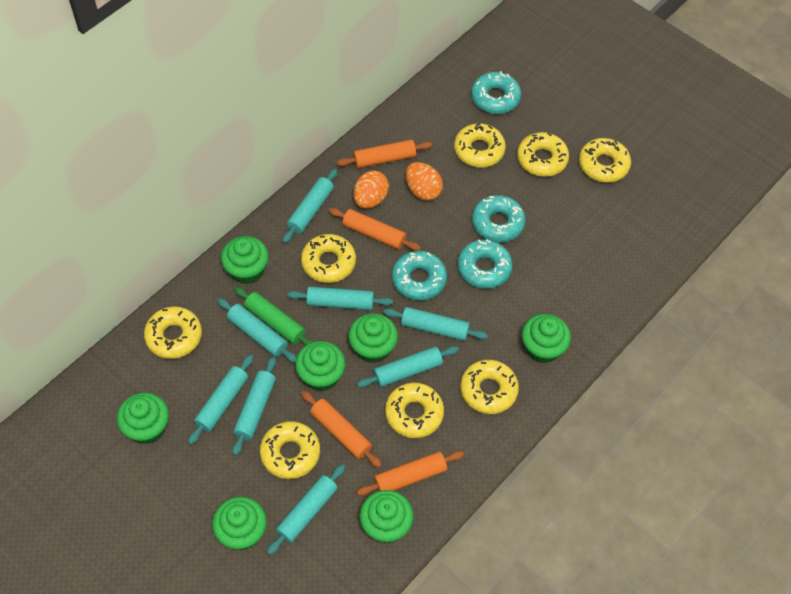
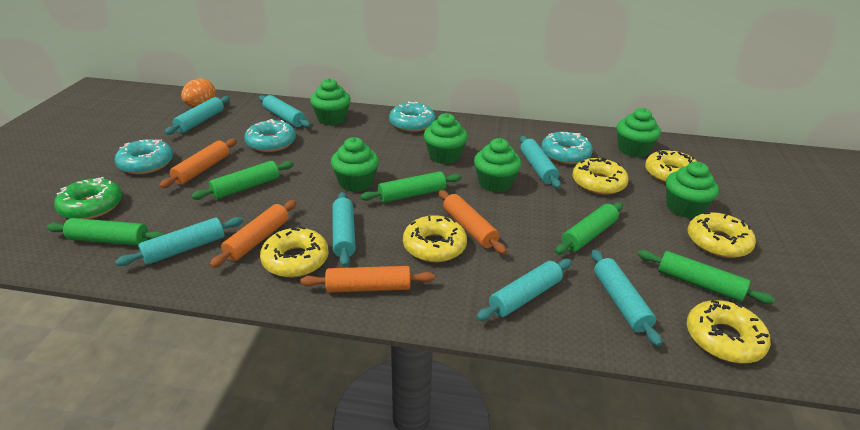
green cupcake: 7 -> 6
green donut: 0 -> 1
green rolling pin: 1 -> 5
orange egg: 2 -> 1
turquoise rolling pin: 8 -> 7
yellow donut: 8 -> 6

